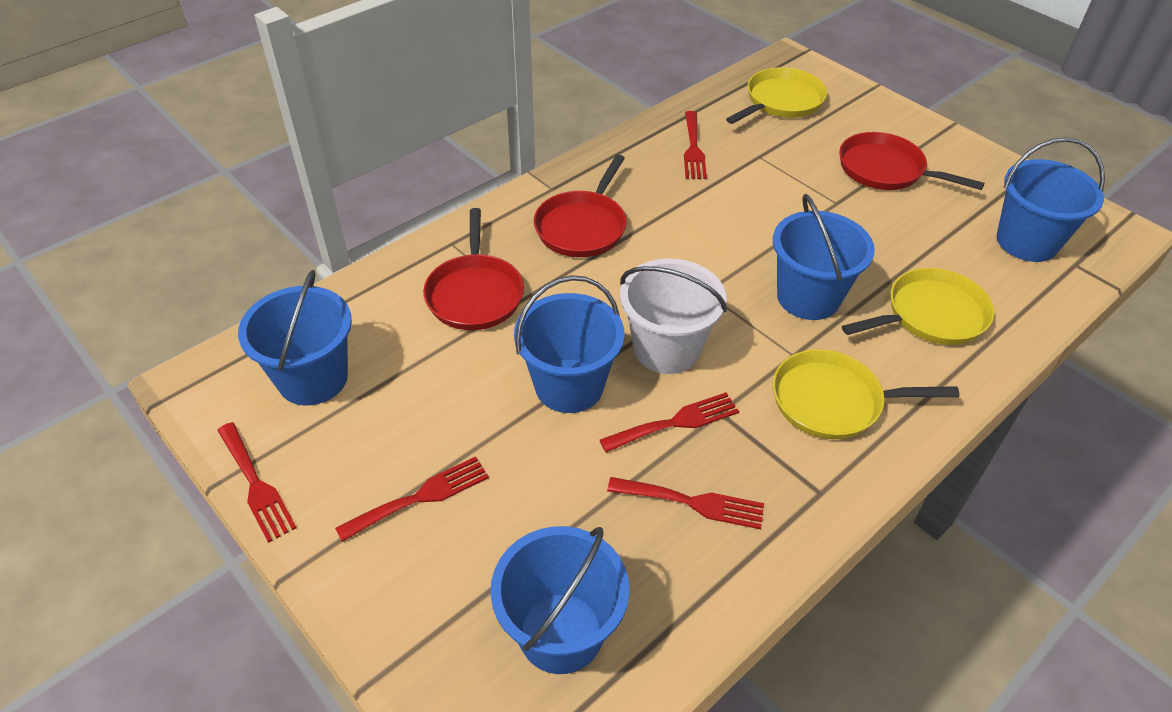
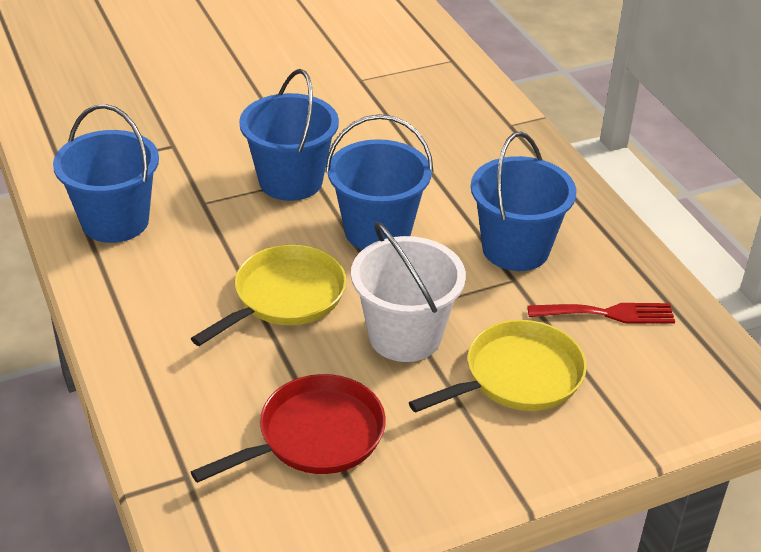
blue bucket: 5 -> 4
red fork: 5 -> 1
red pan: 3 -> 1
yellow pan: 3 -> 2

